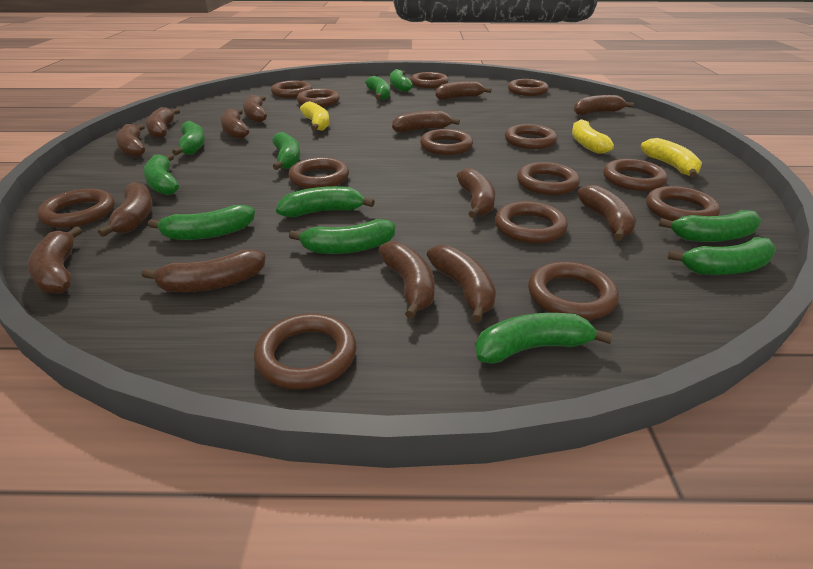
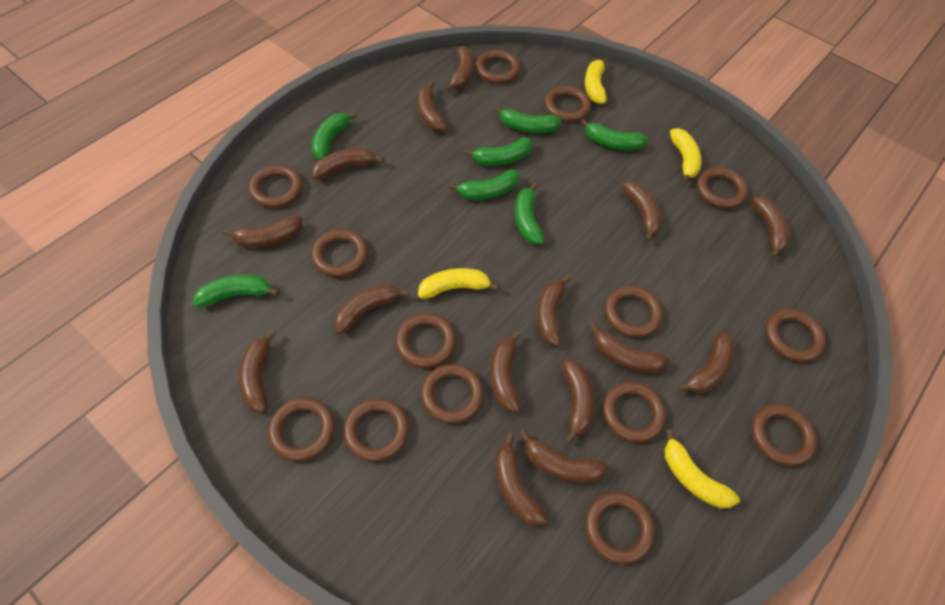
brown banana: 14 -> 15
green banana: 11 -> 7
yellow banana: 3 -> 4

